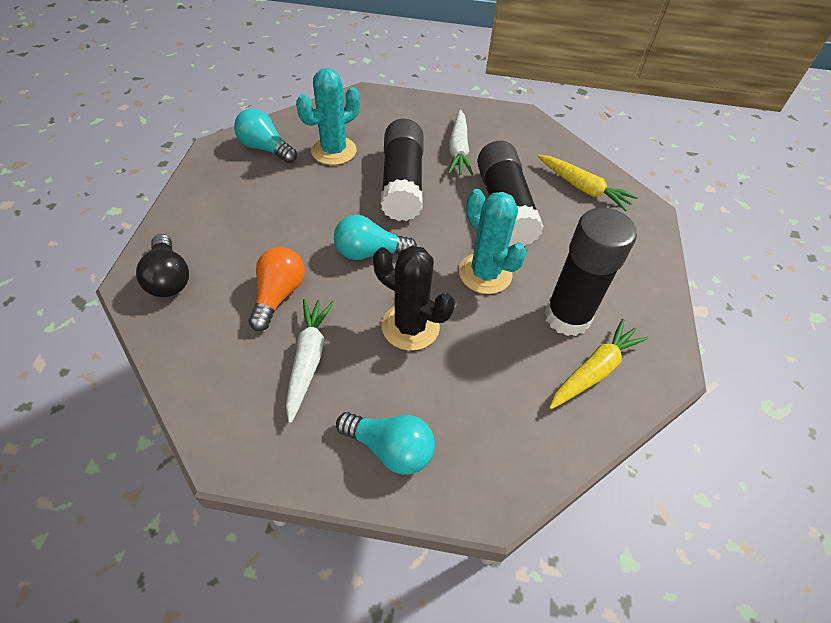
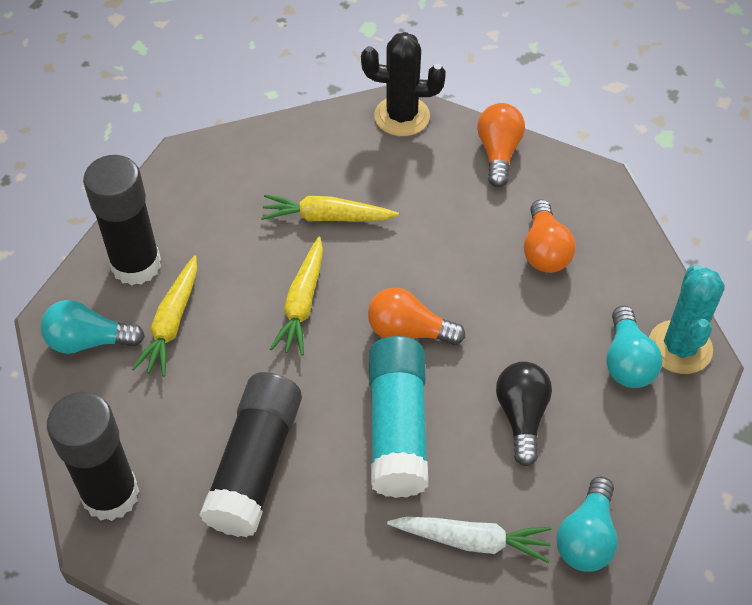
orange light bulb: 1 -> 3
turquoise cactus: 2 -> 1
turquoise glue stick: 0 -> 1
white carrot: 2 -> 1
yellow carrot: 2 -> 3

